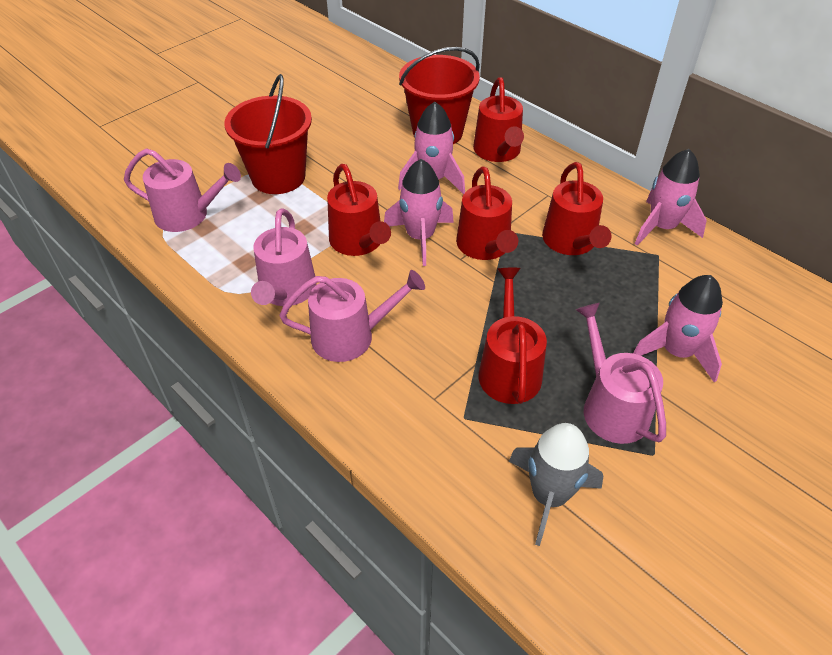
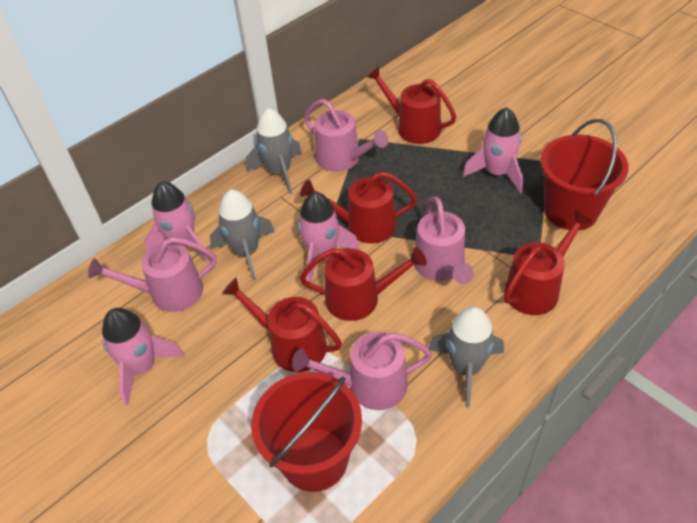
grey rocket: 1 -> 3

